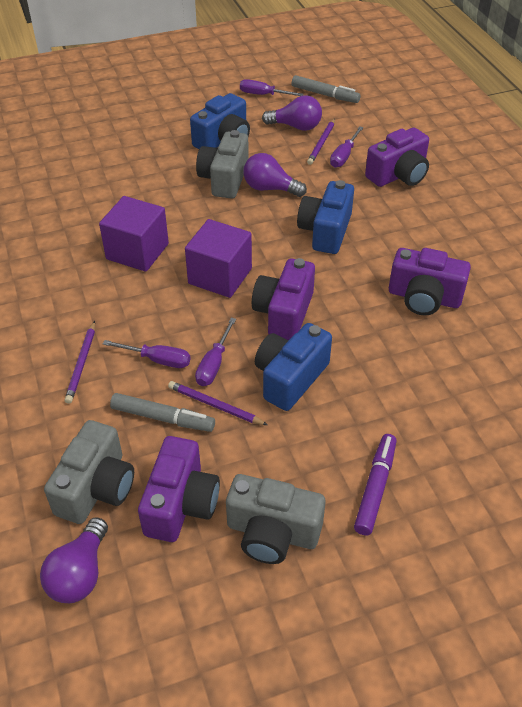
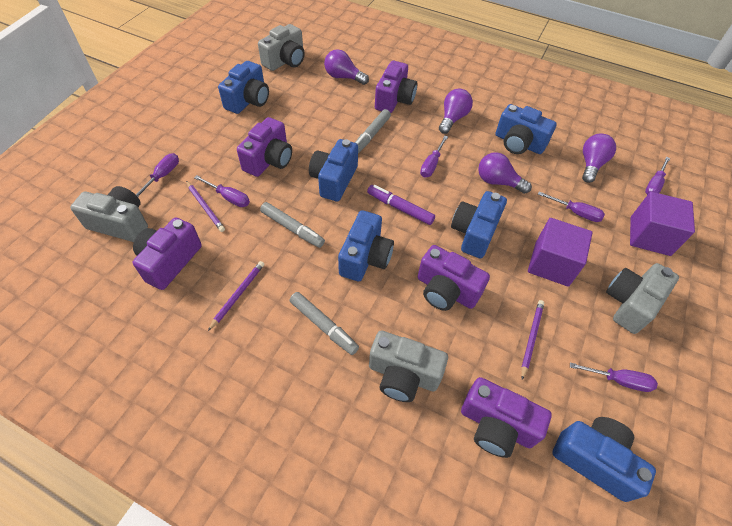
blue camera: 3 -> 6
grey camera: 3 -> 4
grey marker: 2 -> 3
purple camera: 4 -> 5
purple light bulb: 3 -> 4
purple screwdriver: 4 -> 6

